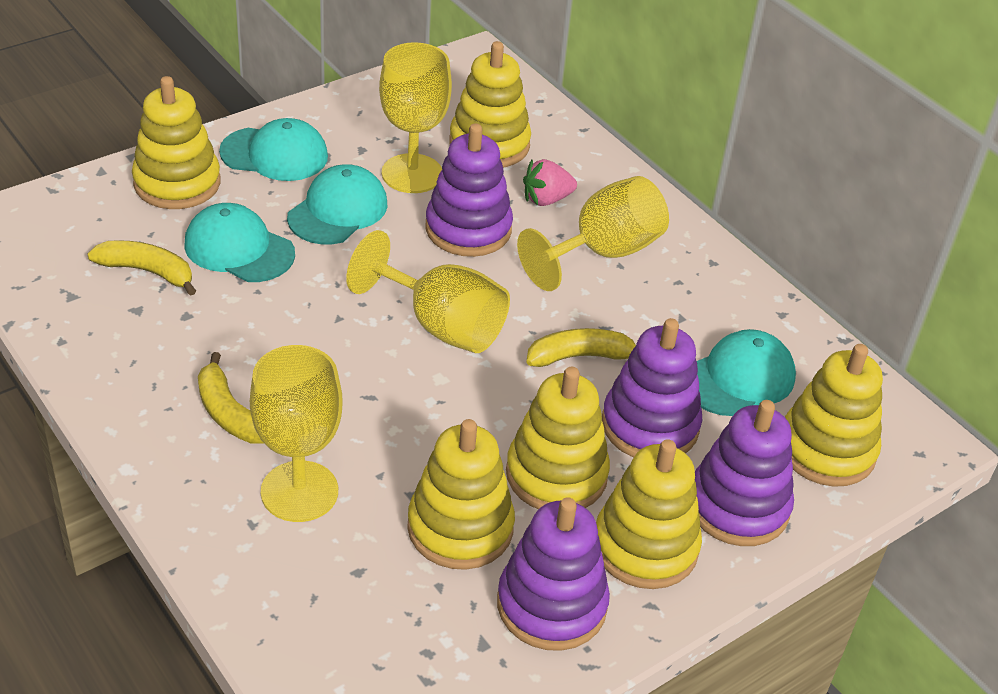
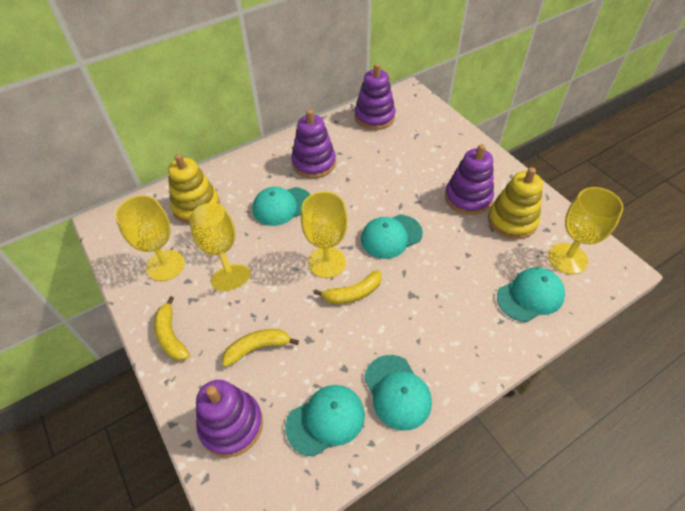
pink strawberry: 1 -> 0
turquoise cap: 4 -> 5
yellow stacking toy: 6 -> 2

